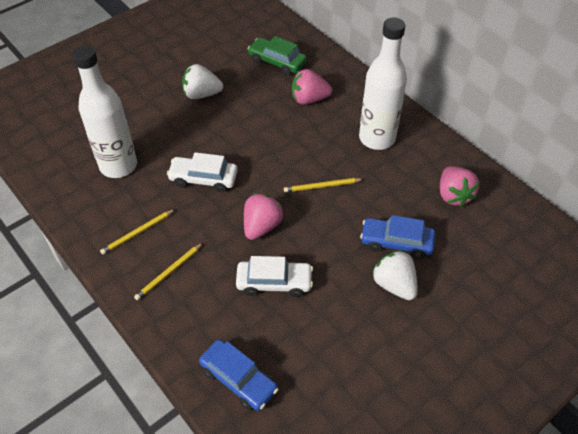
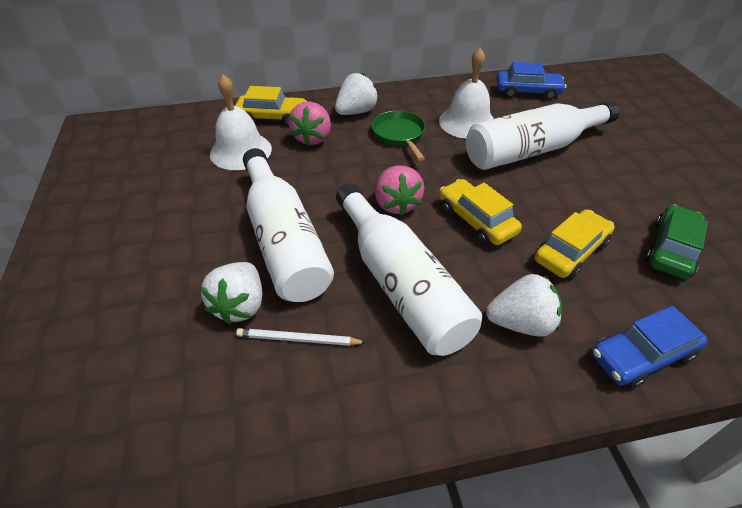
green pan: 0 -> 1
pink strawberry: 3 -> 2
white bell: 0 -> 2
white bottle: 2 -> 3
white car: 2 -> 0
white pencil: 0 -> 1
white strawberry: 2 -> 3
yellow car: 0 -> 3
yellow pencil: 3 -> 0

